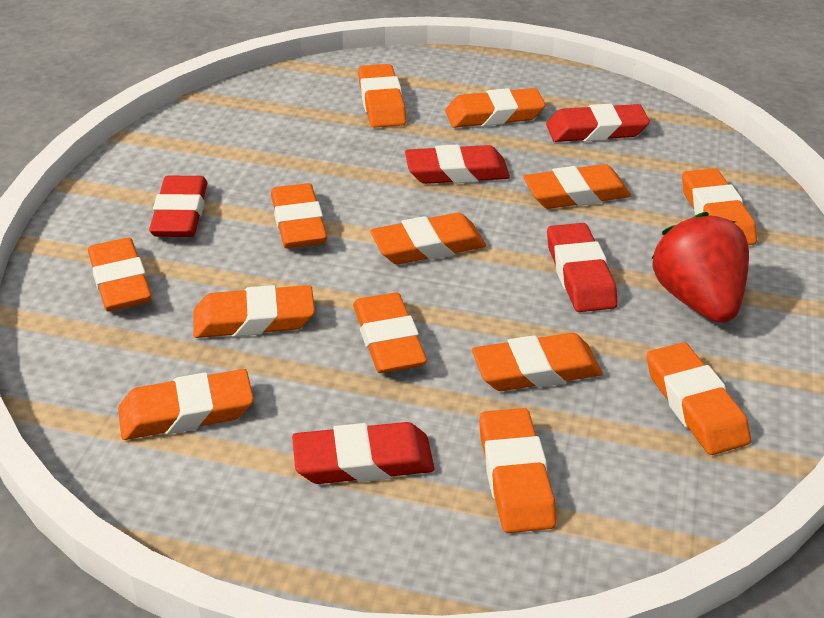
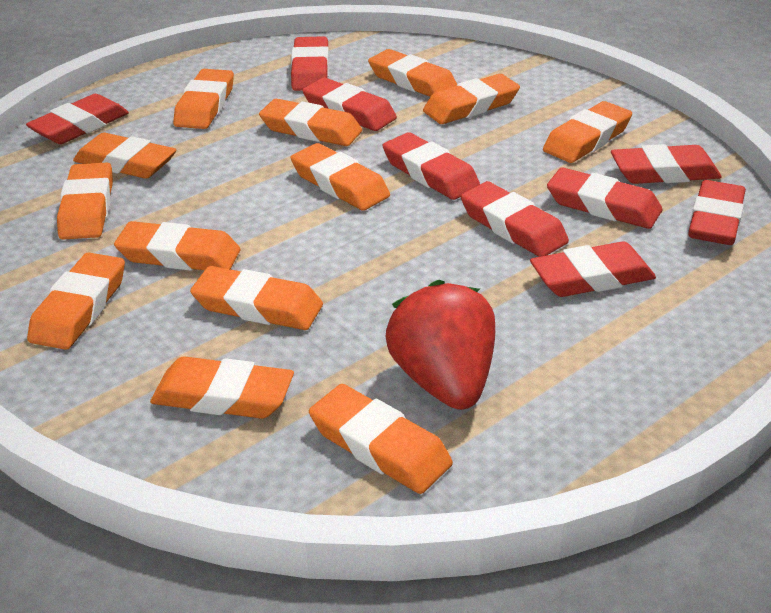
red eraser: 5 -> 9

